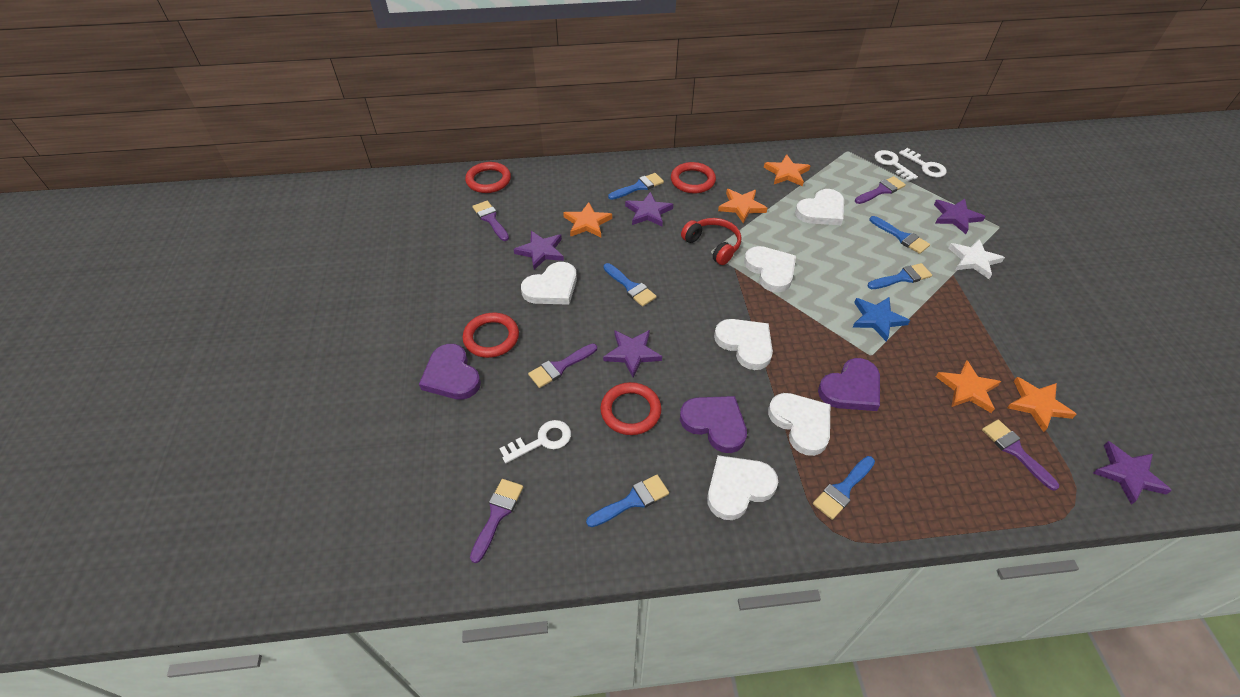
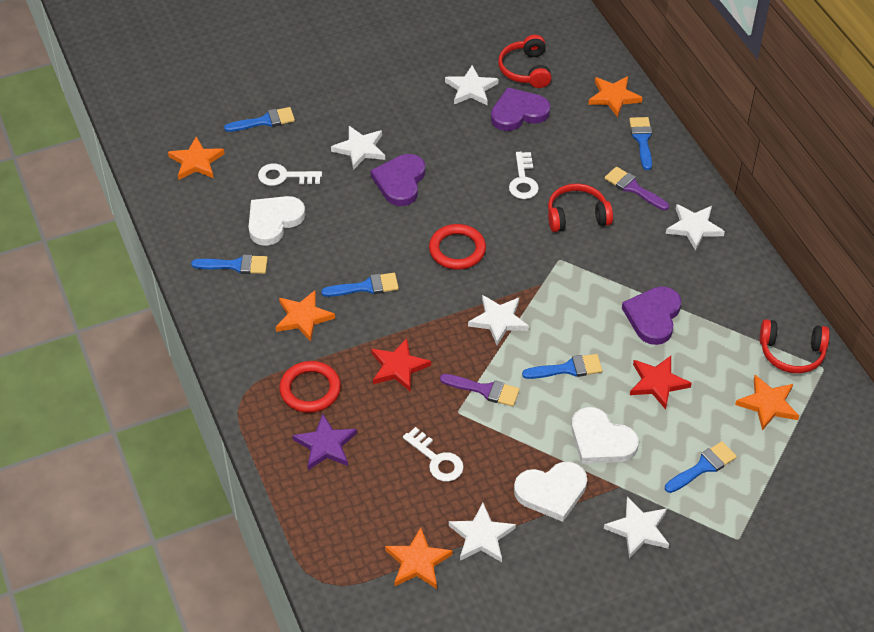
blue star: 1 -> 0
purple brush: 5 -> 2
purple star: 5 -> 1
red headphones: 1 -> 3
red ring: 4 -> 2
red star: 0 -> 2
white heart: 6 -> 3
white star: 1 -> 6

